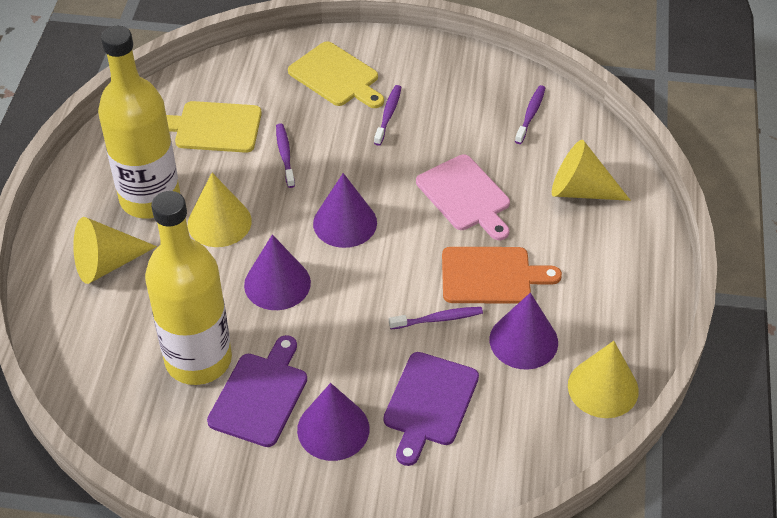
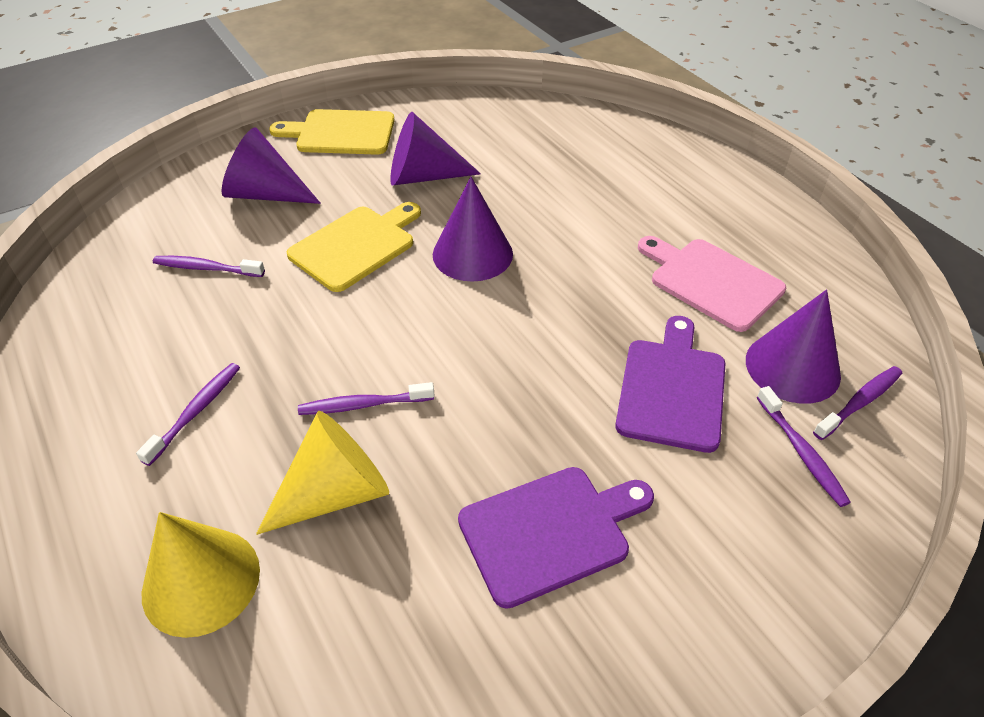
orange cutting board: 1 -> 0
purple toothbrush: 4 -> 5
yellow bottle: 2 -> 0
yellow cone: 4 -> 2

